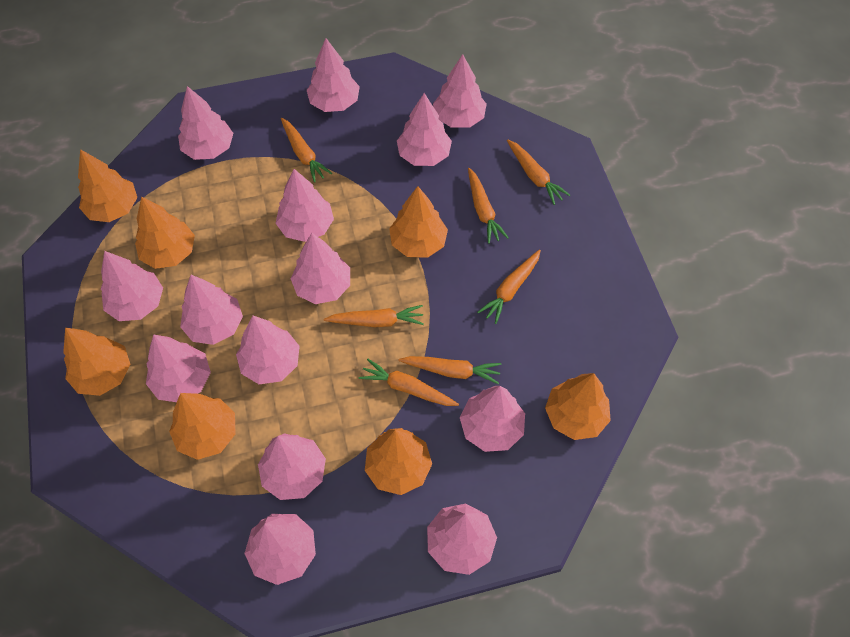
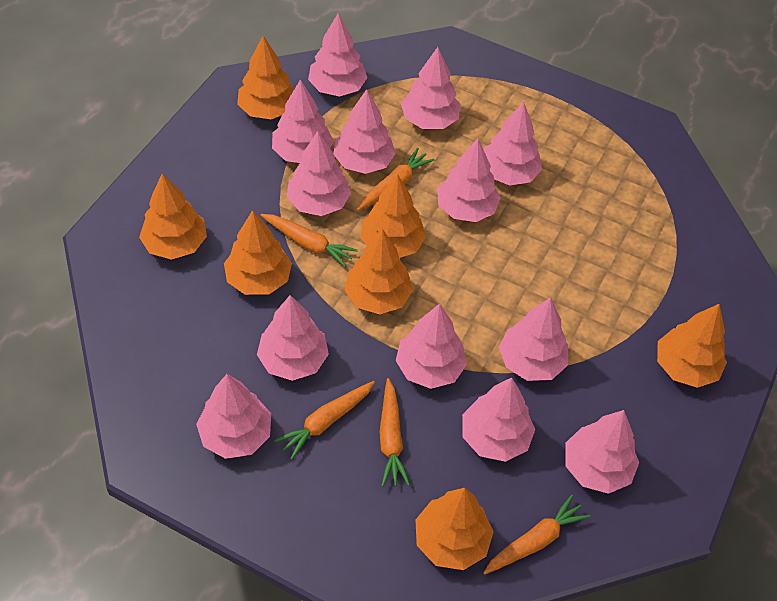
orange carrot: 7 -> 5
pink tree: 14 -> 13

